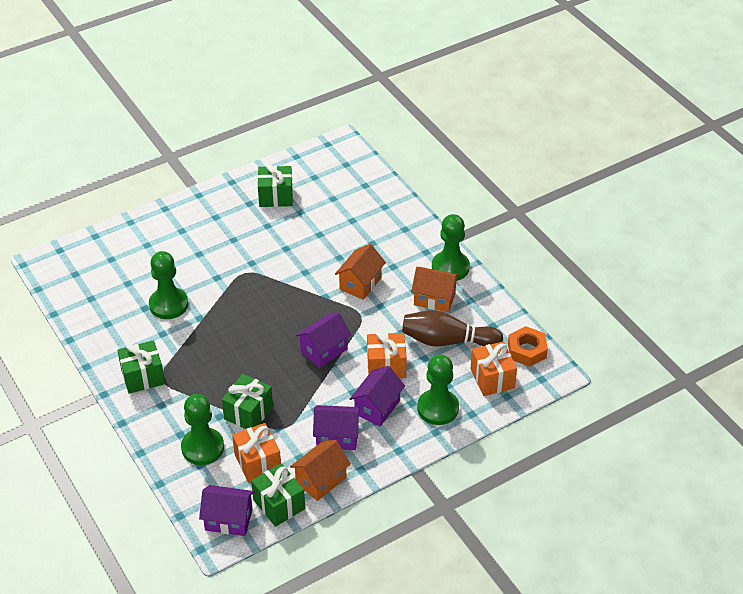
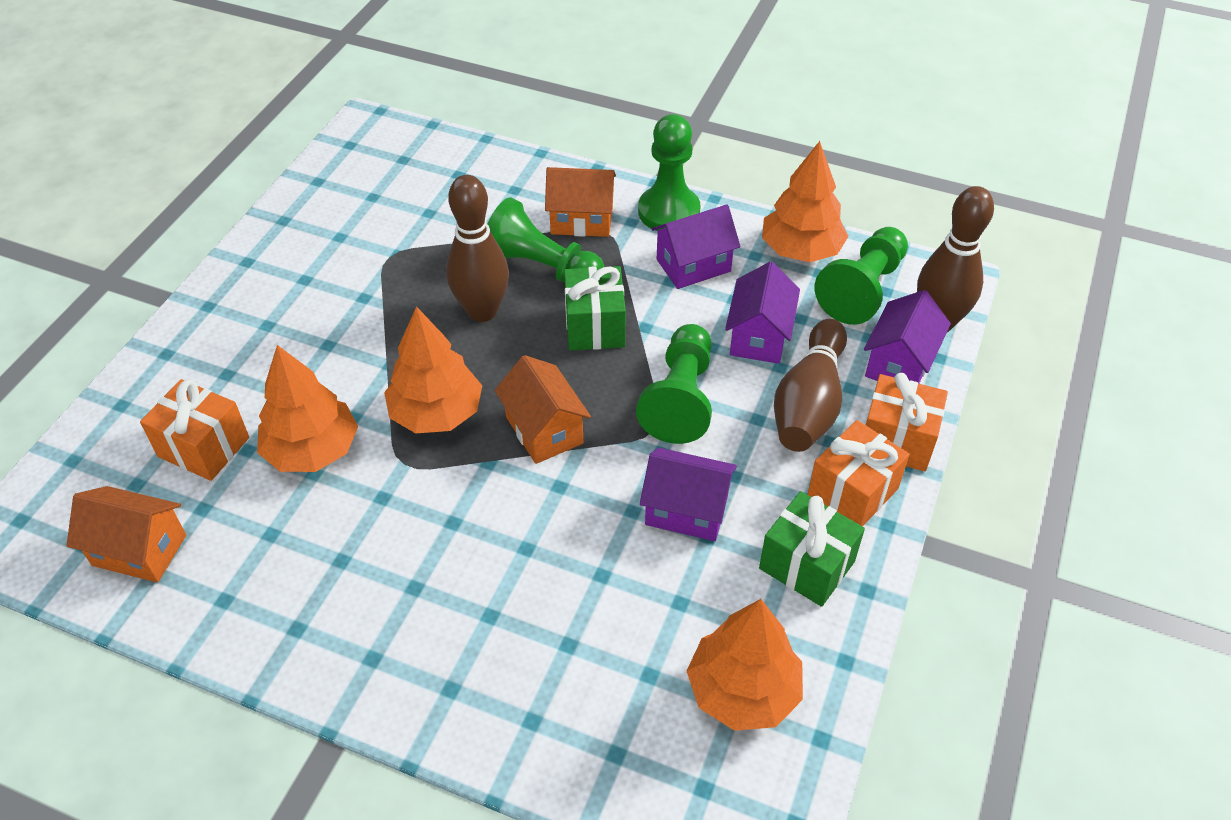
brown bowling pin: 1 -> 3
green gift: 4 -> 2
orange nut: 1 -> 0
orange tree: 0 -> 4

